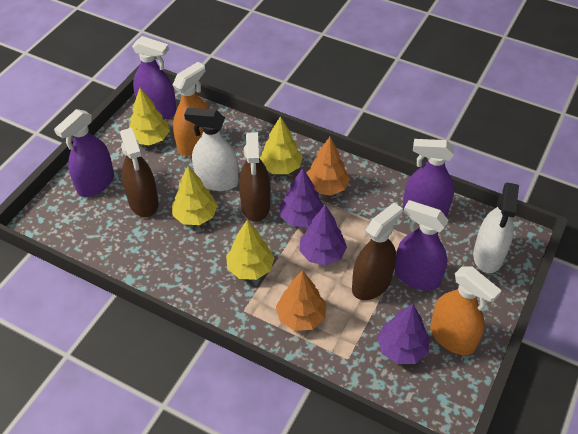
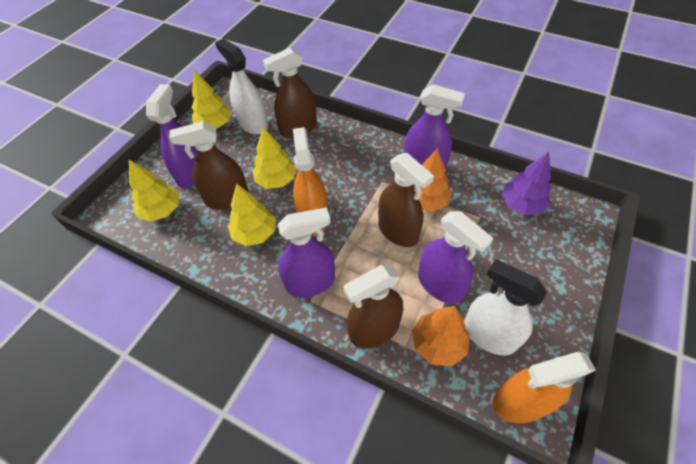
brown spray bottle: 3 -> 4
purple tree: 3 -> 1

